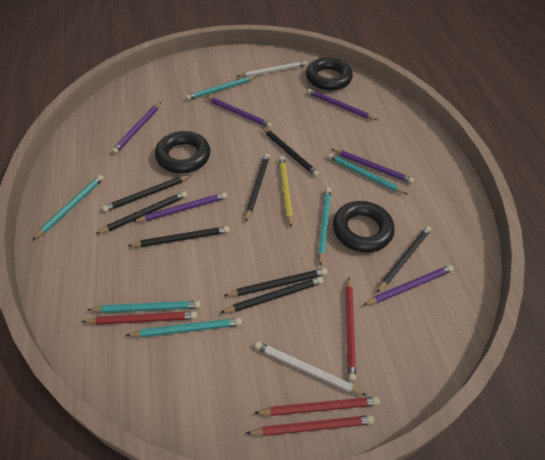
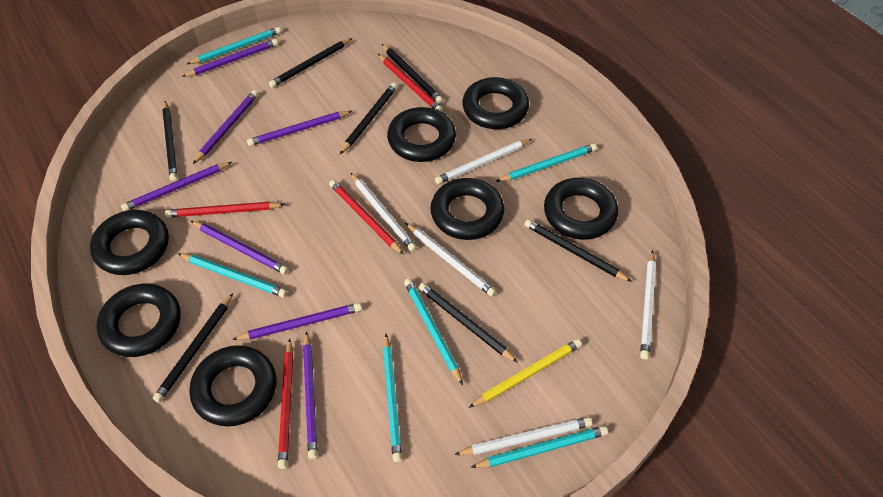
black pencil: 8 -> 7
black ring: 3 -> 7
purple pencil: 6 -> 7
white pencil: 2 -> 5

